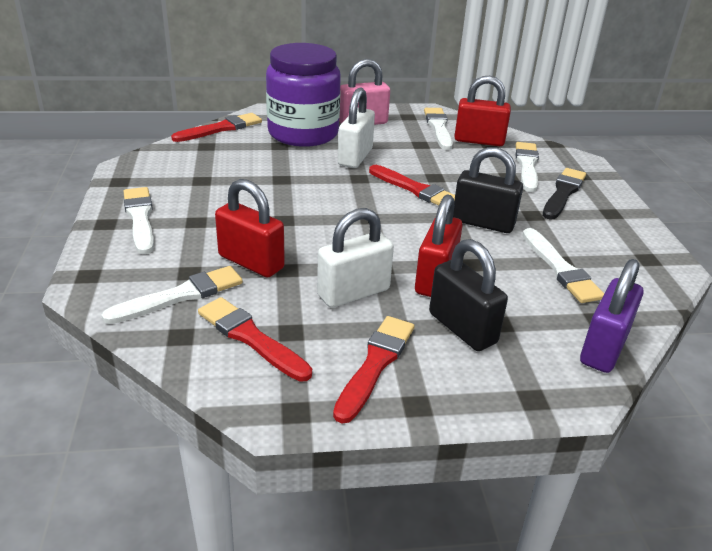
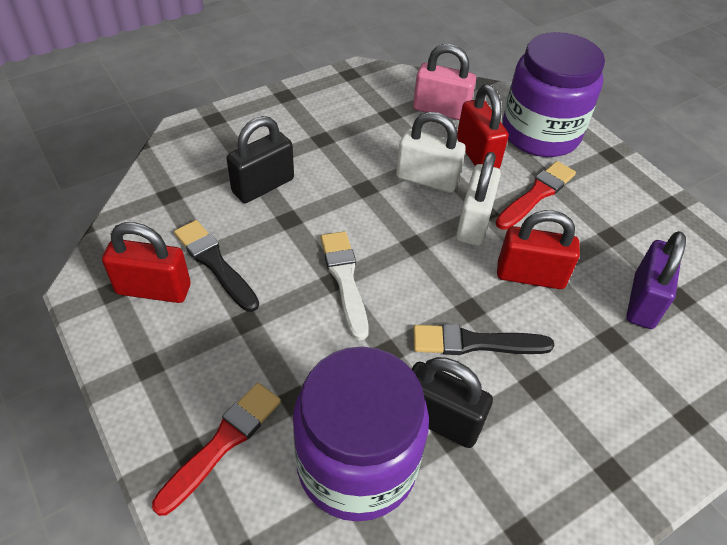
black brush: 1 -> 2
purple jar: 1 -> 2
red brush: 4 -> 2
white brush: 5 -> 1

